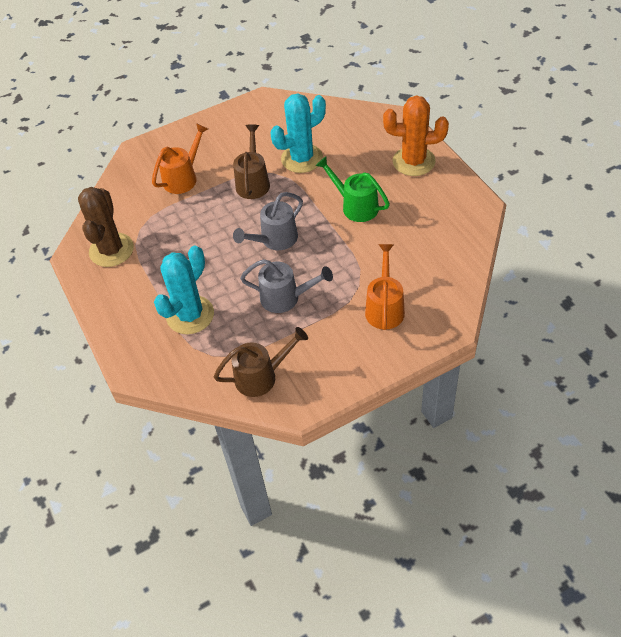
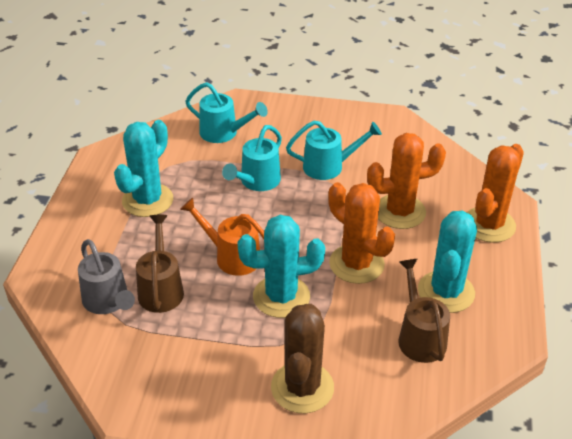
green watering can: 1 -> 0
grey watering can: 2 -> 1
orange cactus: 1 -> 3
orange watering can: 2 -> 1
turquoise cactus: 2 -> 3
turquoise watering can: 0 -> 3

